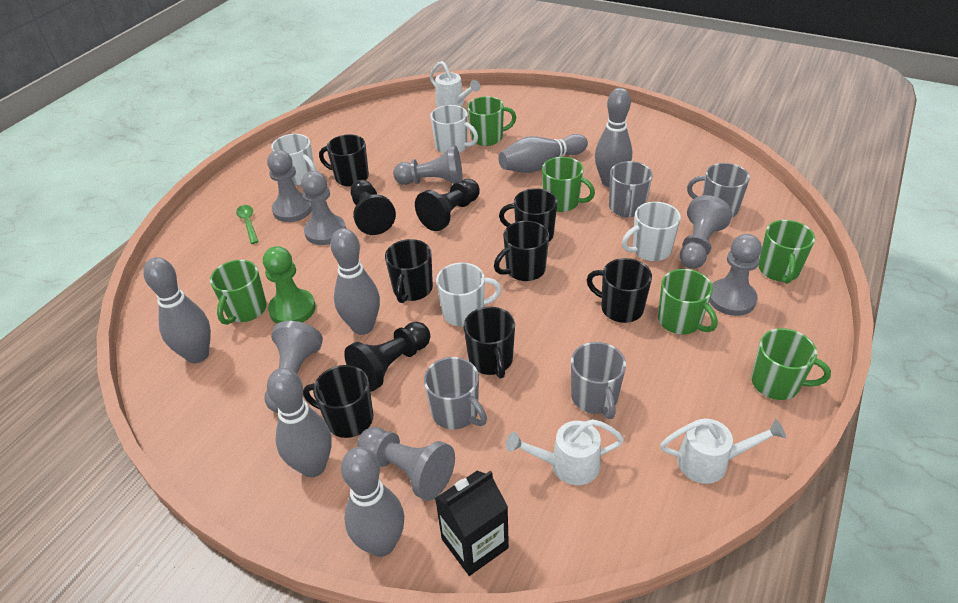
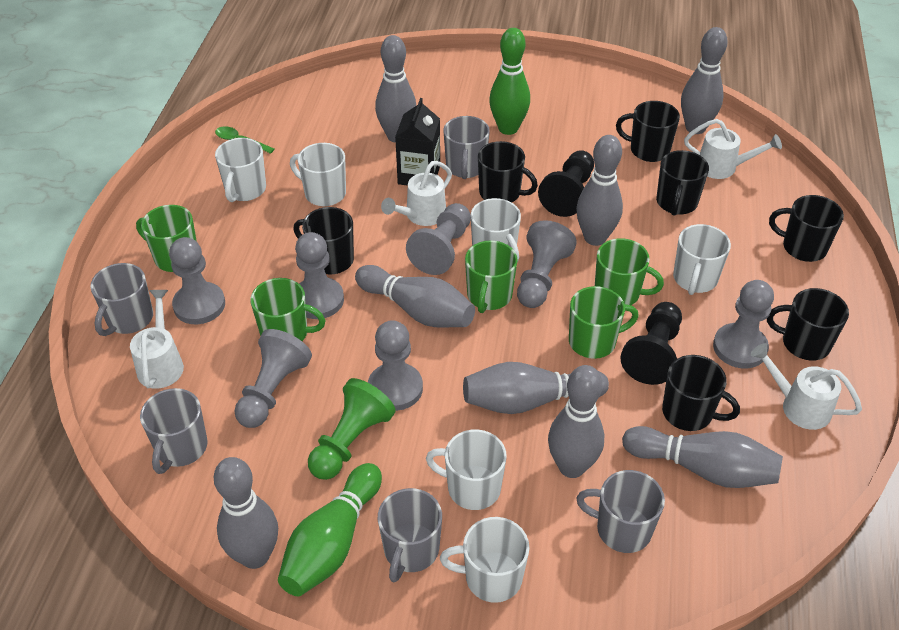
black pawn: 3 -> 2
green bowling pin: 0 -> 2
green mug: 6 -> 5
grey bowling pin: 6 -> 8
grey mug: 4 -> 5
white mug: 4 -> 6
white watering can: 3 -> 4

